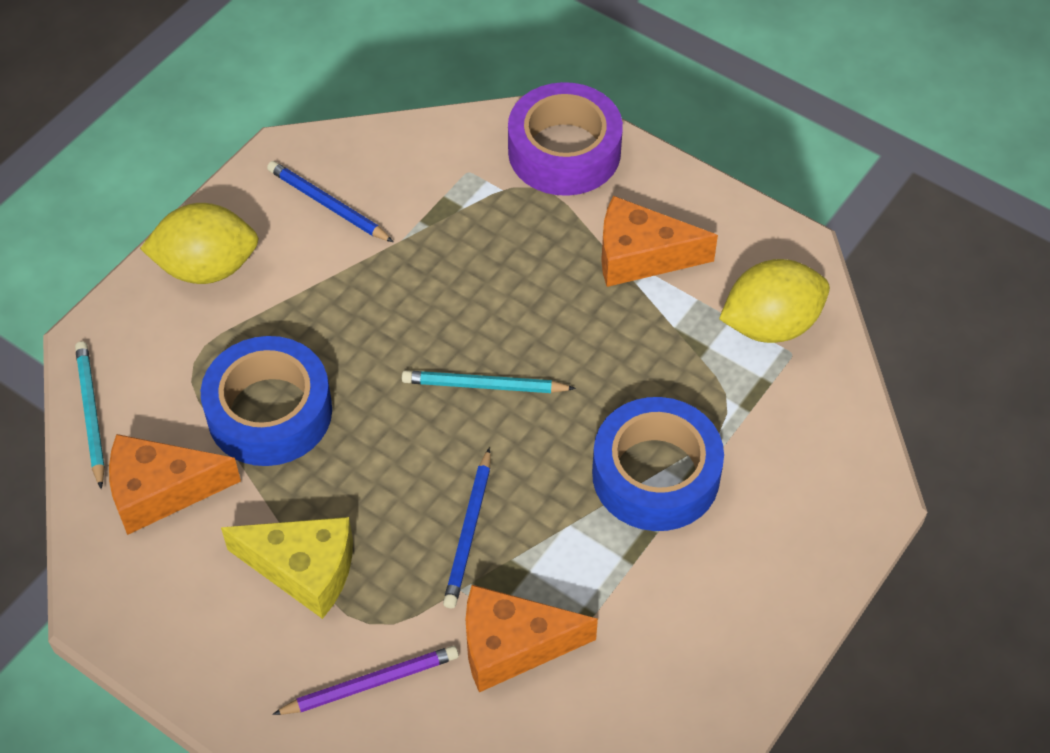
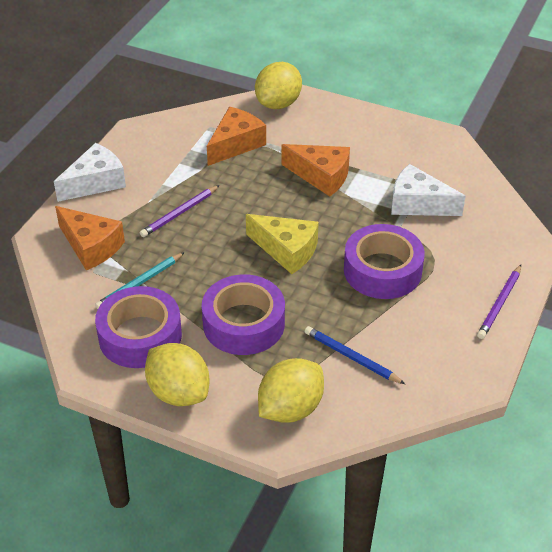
blue pencil: 2 -> 1
blue tape: 2 -> 0
purple pencil: 1 -> 2
purple tape: 1 -> 3
turquoise pencil: 2 -> 1
white cheese: 0 -> 2
yellow lemon: 2 -> 3

